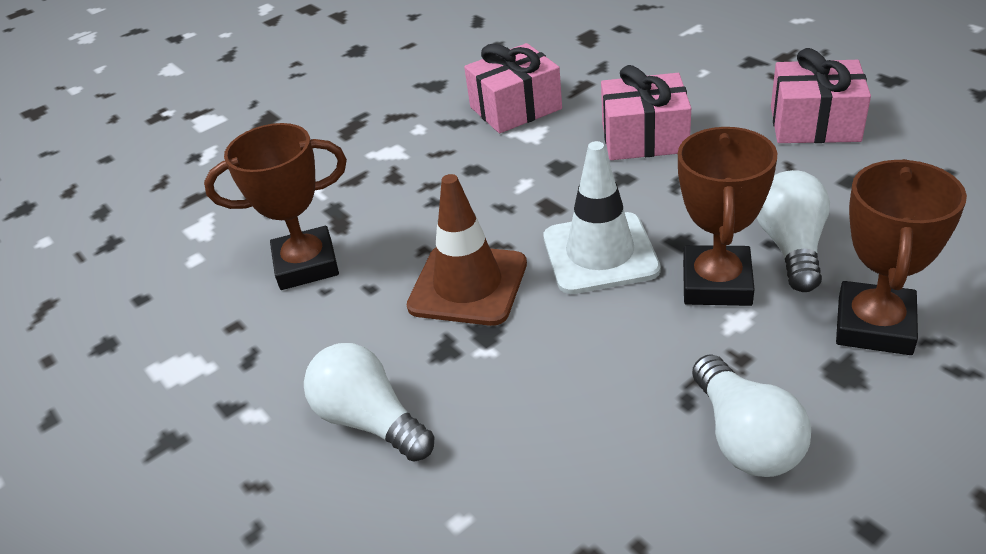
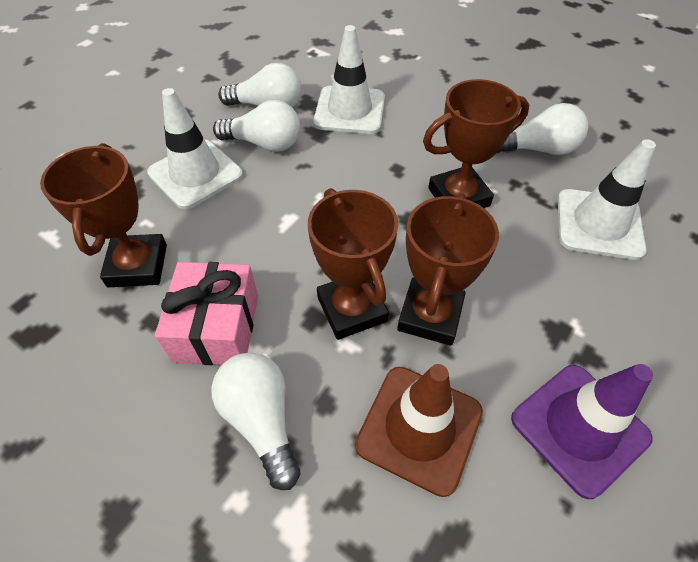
brown trophy: 3 -> 4
pink gift: 3 -> 1
purple traffic cone: 0 -> 1
white light bulb: 3 -> 4
white traffic cone: 1 -> 3

